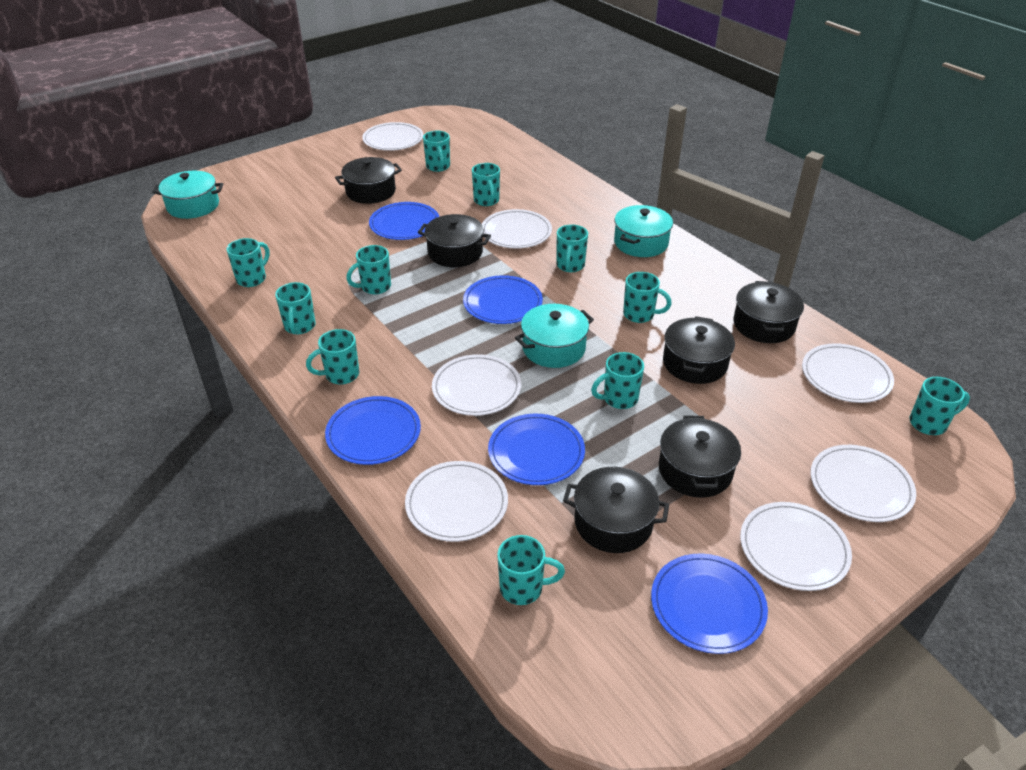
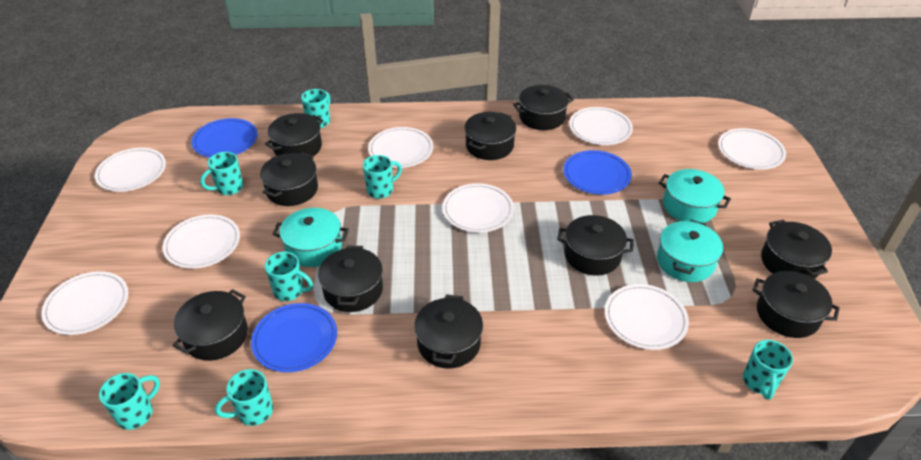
black pot: 6 -> 10
blue plate: 5 -> 3
turquoise mug: 11 -> 7
white plate: 7 -> 8

